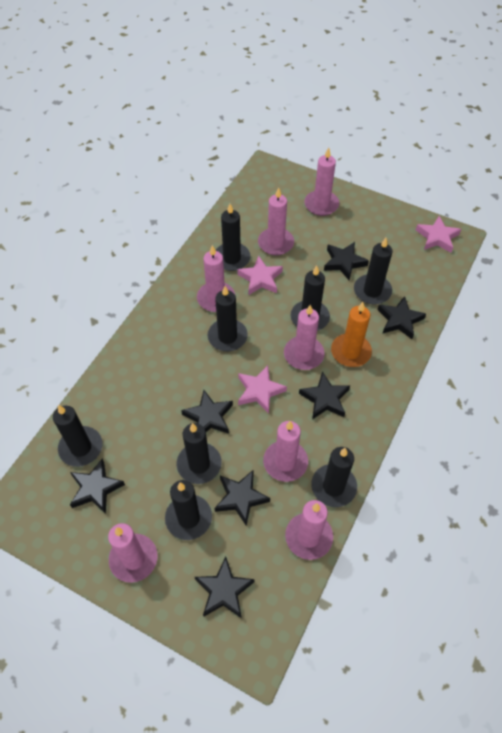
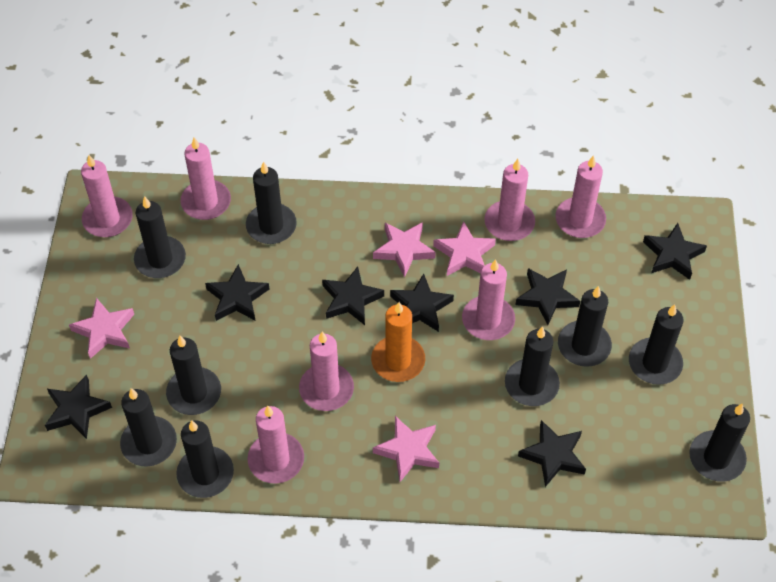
black candle: 8 -> 9
pink star: 3 -> 4

